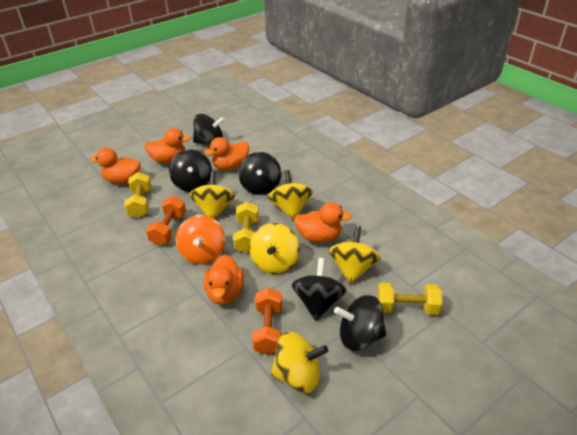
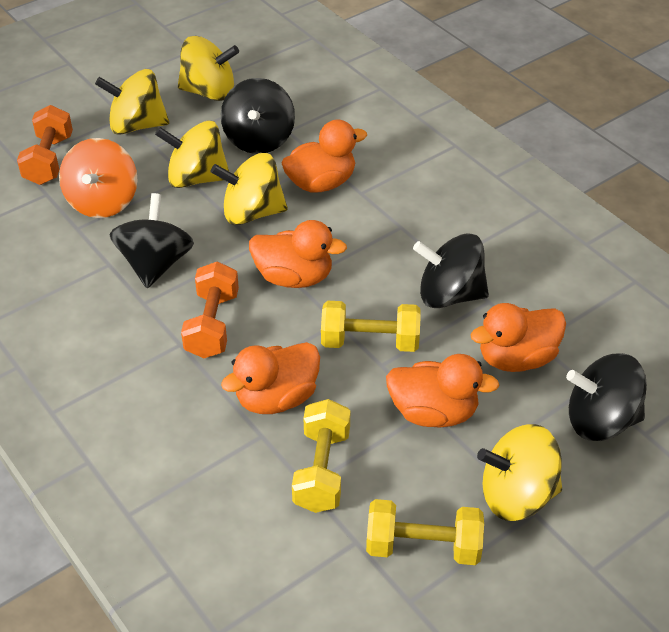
black spinning top: 5 -> 4

